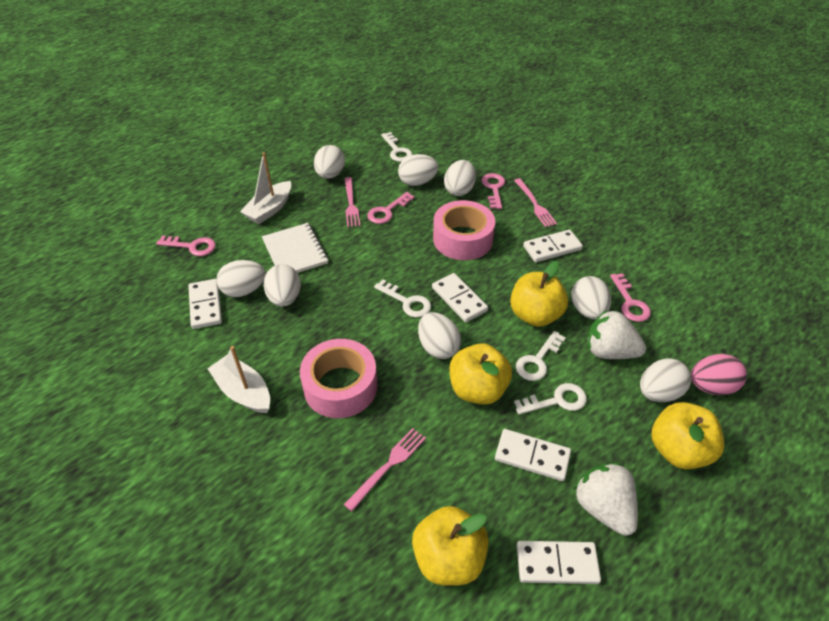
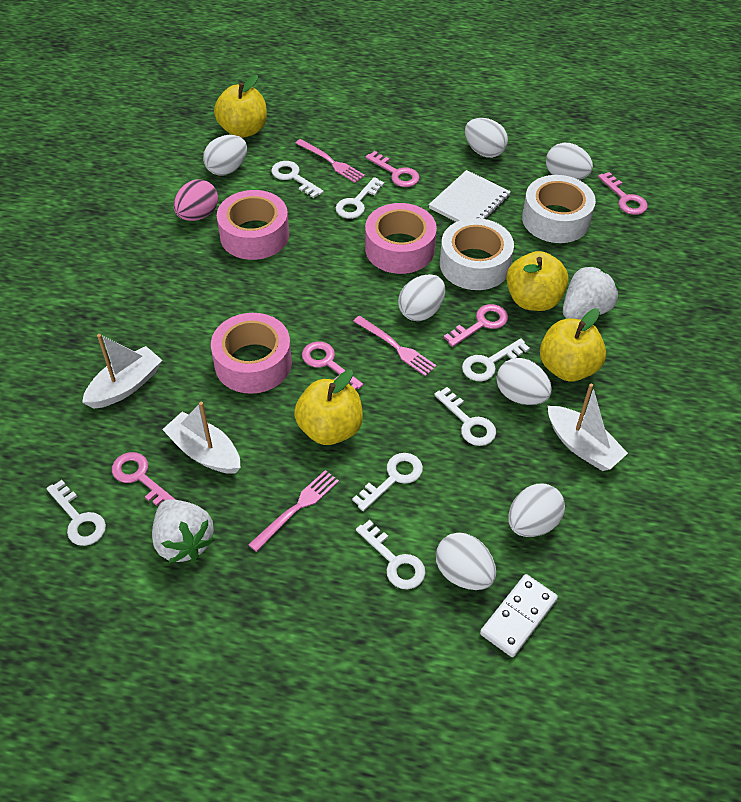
pink key: 4 -> 5
pink tape: 2 -> 3
white boat: 2 -> 3
white domino: 5 -> 1
white egg: 8 -> 7
white key: 4 -> 7
white tape: 0 -> 2

